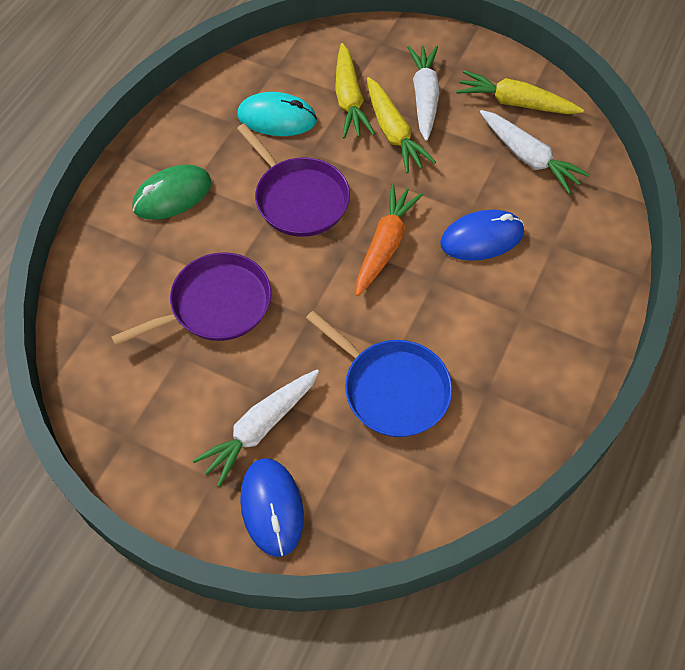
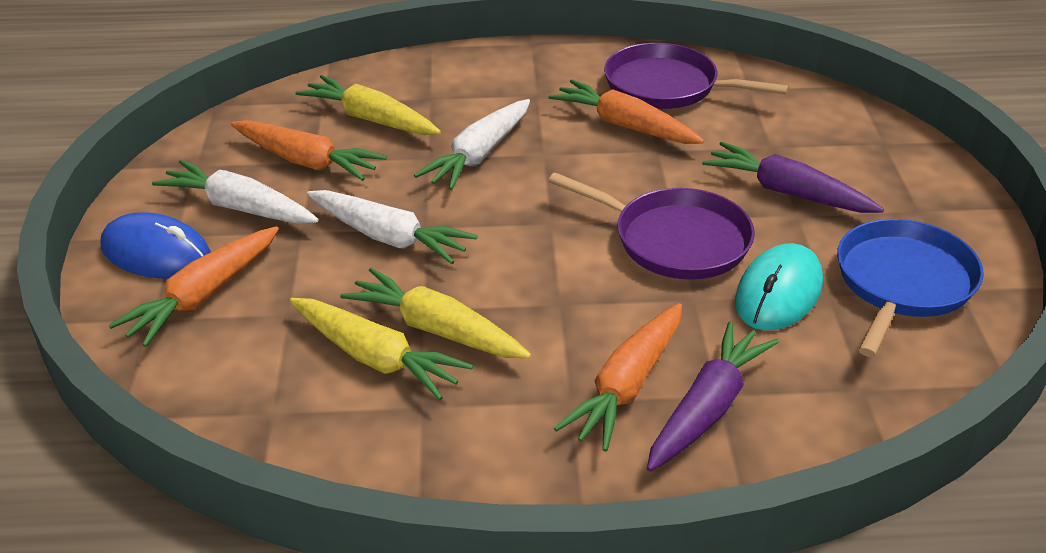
blue mouse: 2 -> 1
green mouse: 1 -> 0
orange carrot: 1 -> 4
purple carrot: 0 -> 2

